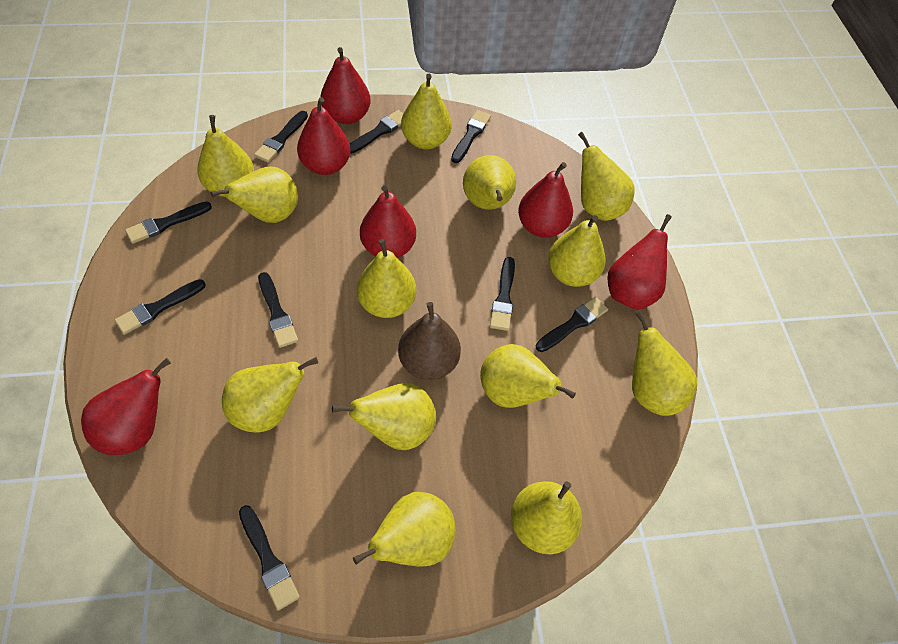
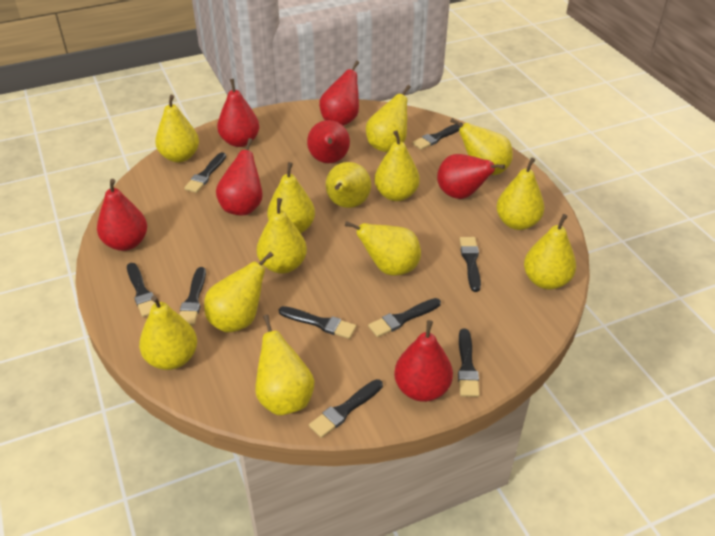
brown pear: 1 -> 0
red pear: 6 -> 7

